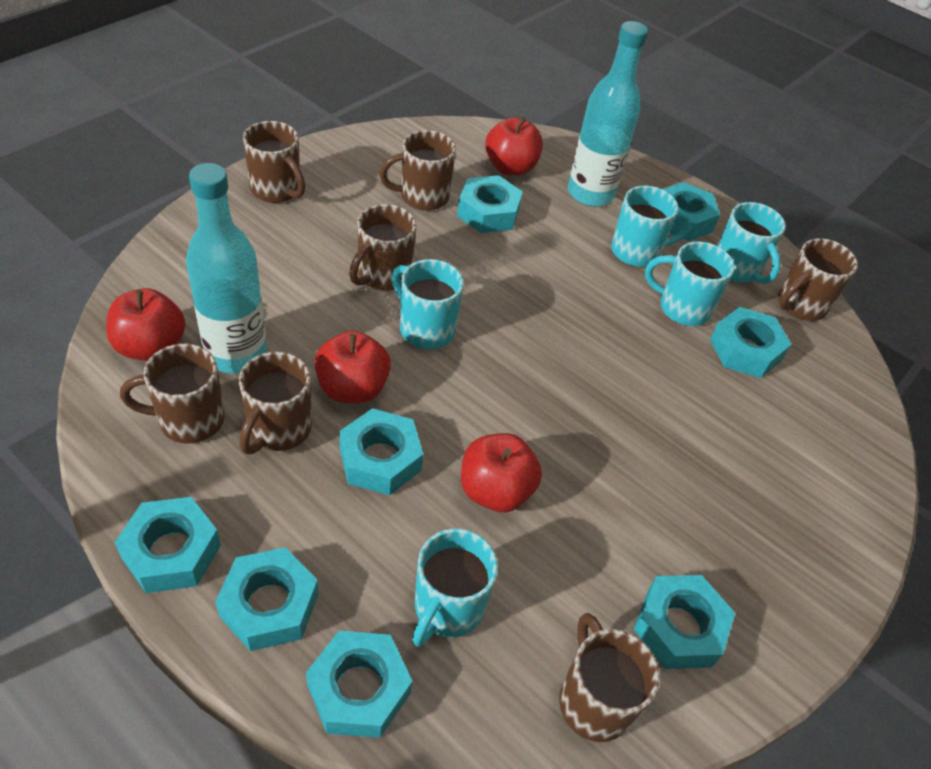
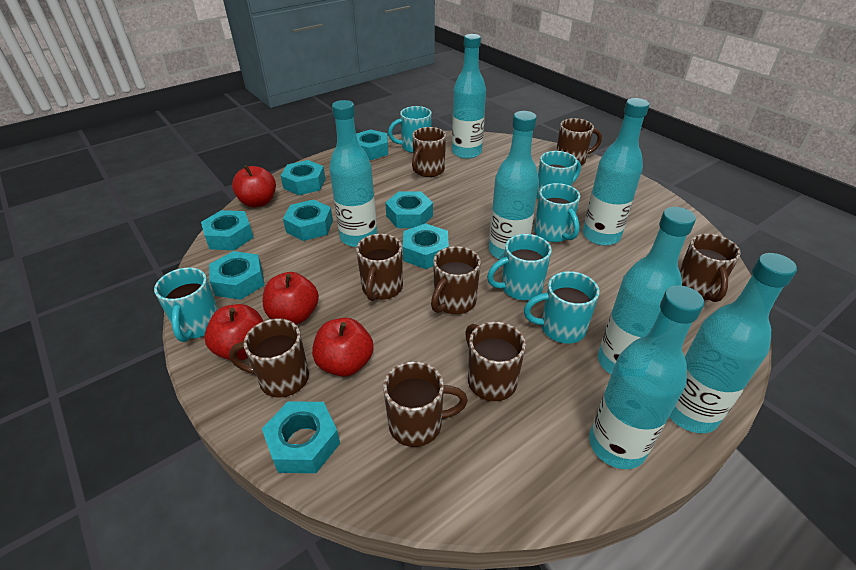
brown mug: 7 -> 8
turquoise bottle: 2 -> 7
turquoise mug: 5 -> 6

